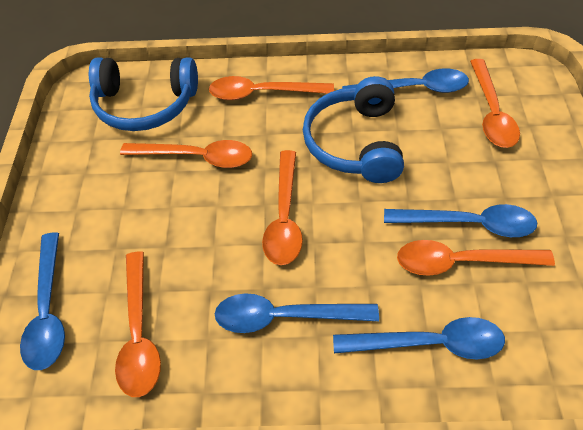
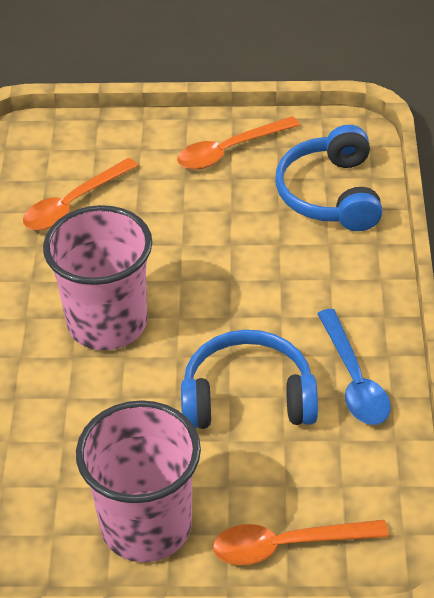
blue spoon: 5 -> 1
orange spoon: 6 -> 3
pink cup: 0 -> 2

